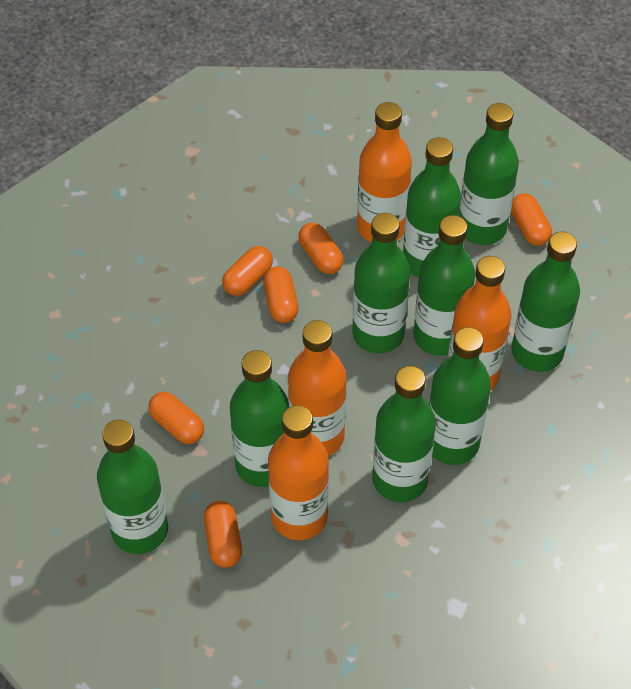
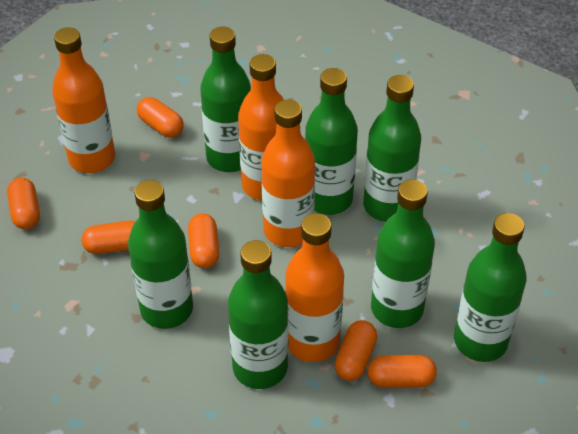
green bottle: 9 -> 7

